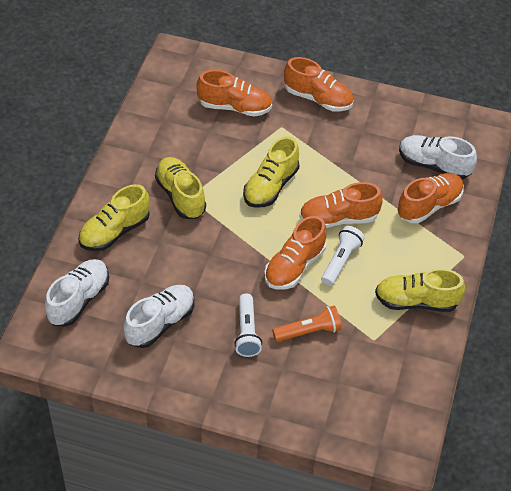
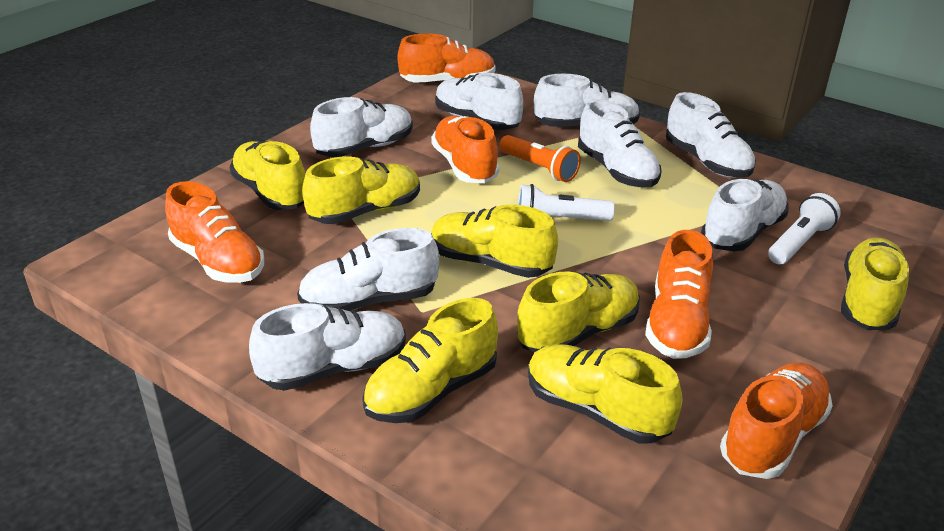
white shoe: 3 -> 8
yellow shoe: 4 -> 7

